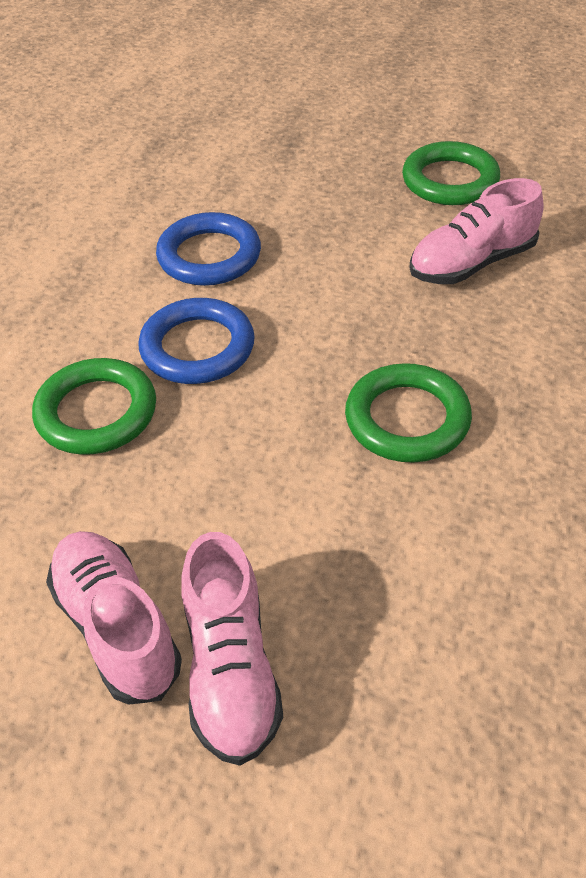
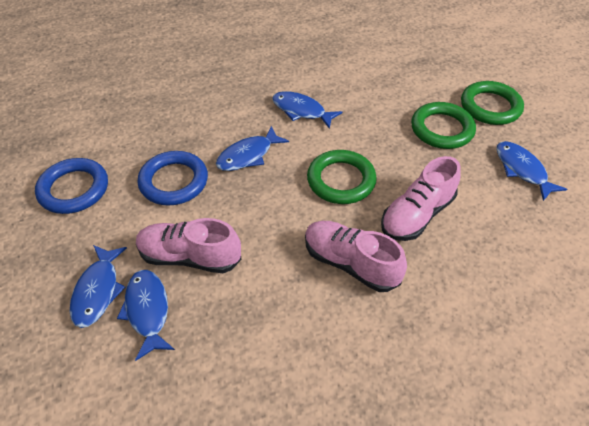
blue fish: 0 -> 5

